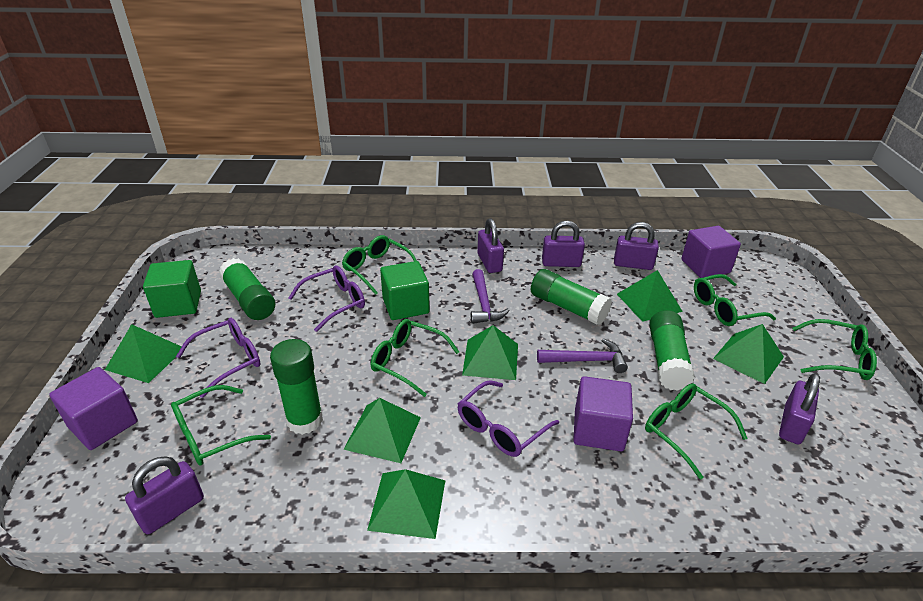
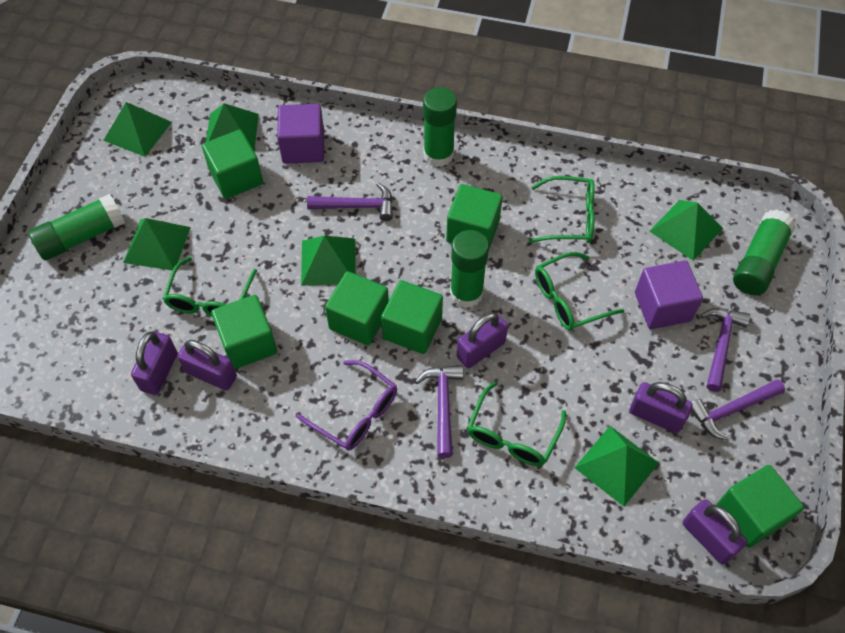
green cube: 2 -> 6
green glasses: 6 -> 4
purple cube: 3 -> 2
purple glasses: 3 -> 1
purple hammer: 2 -> 4

